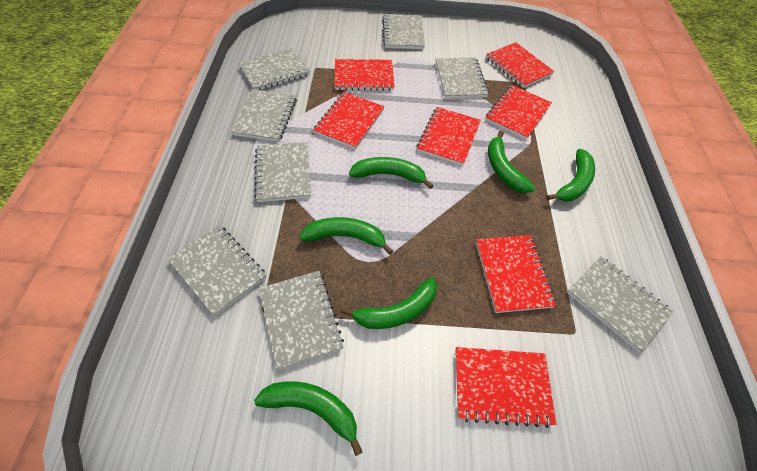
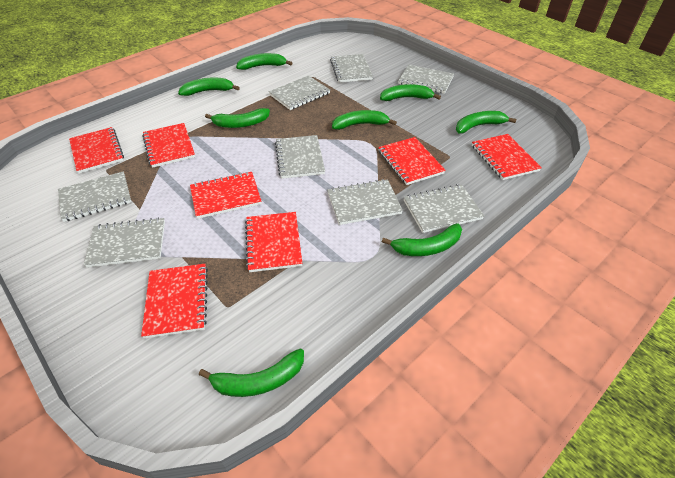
green banana: 6 -> 8

